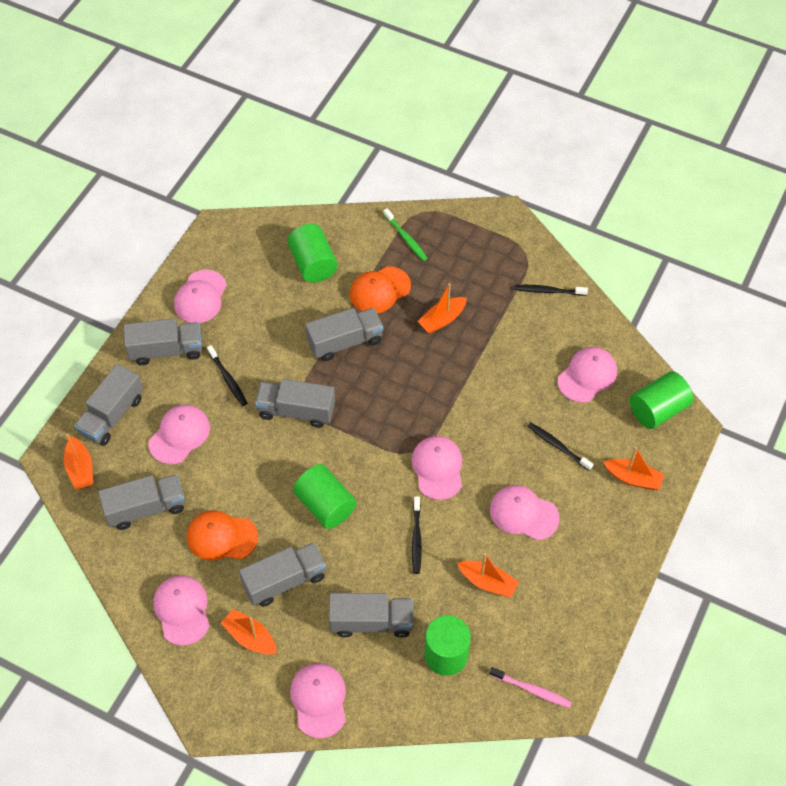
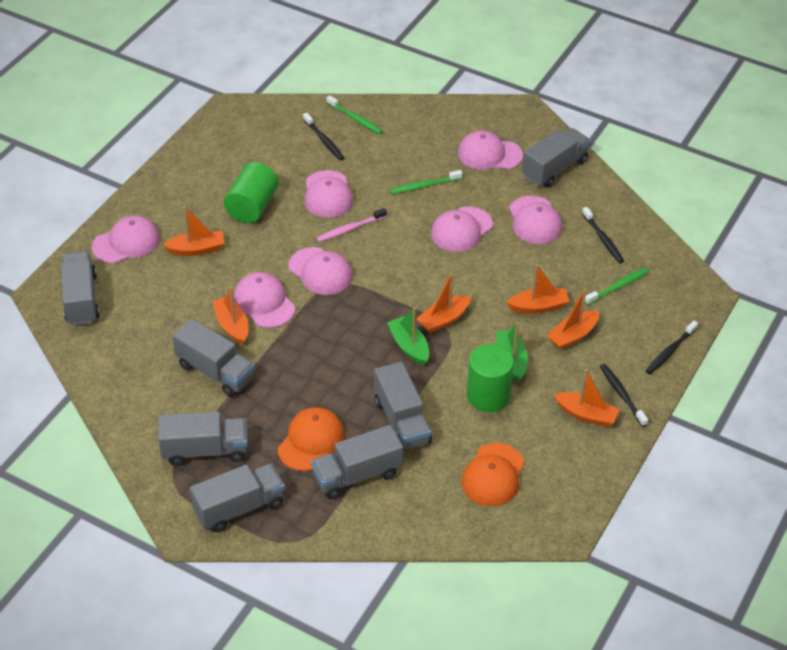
green boat: 0 -> 2
green cylinder: 4 -> 2
green toothbrush: 1 -> 3
orange boat: 5 -> 6

